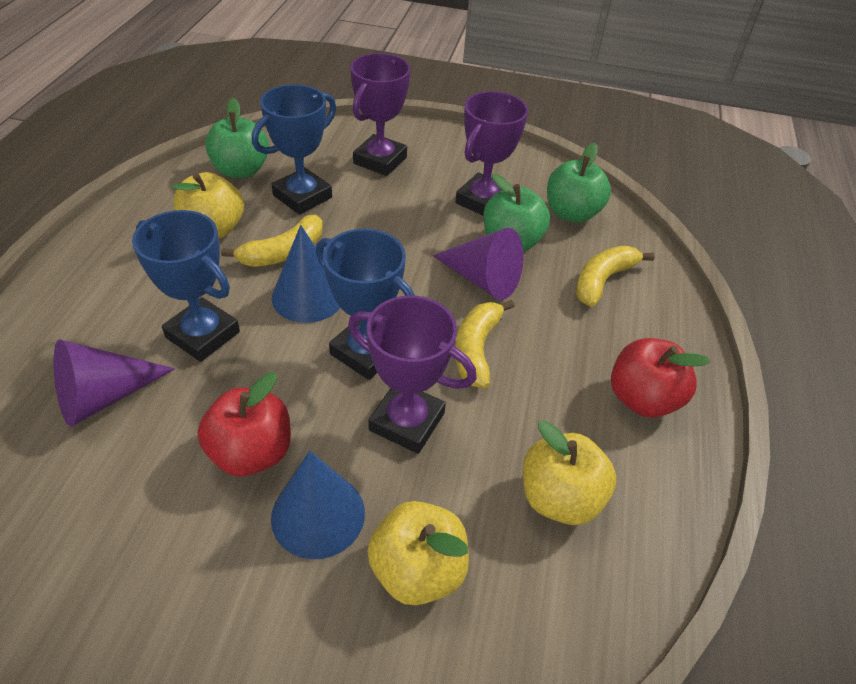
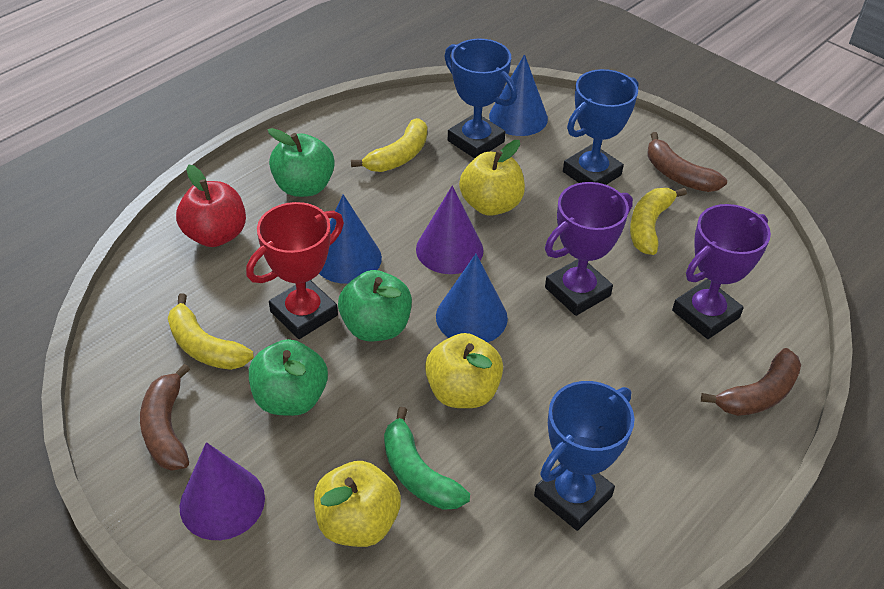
blue cone: 2 -> 3
brown banana: 0 -> 3
green banana: 0 -> 1
purple trophy: 3 -> 2
red apple: 2 -> 1
red trophy: 0 -> 1

